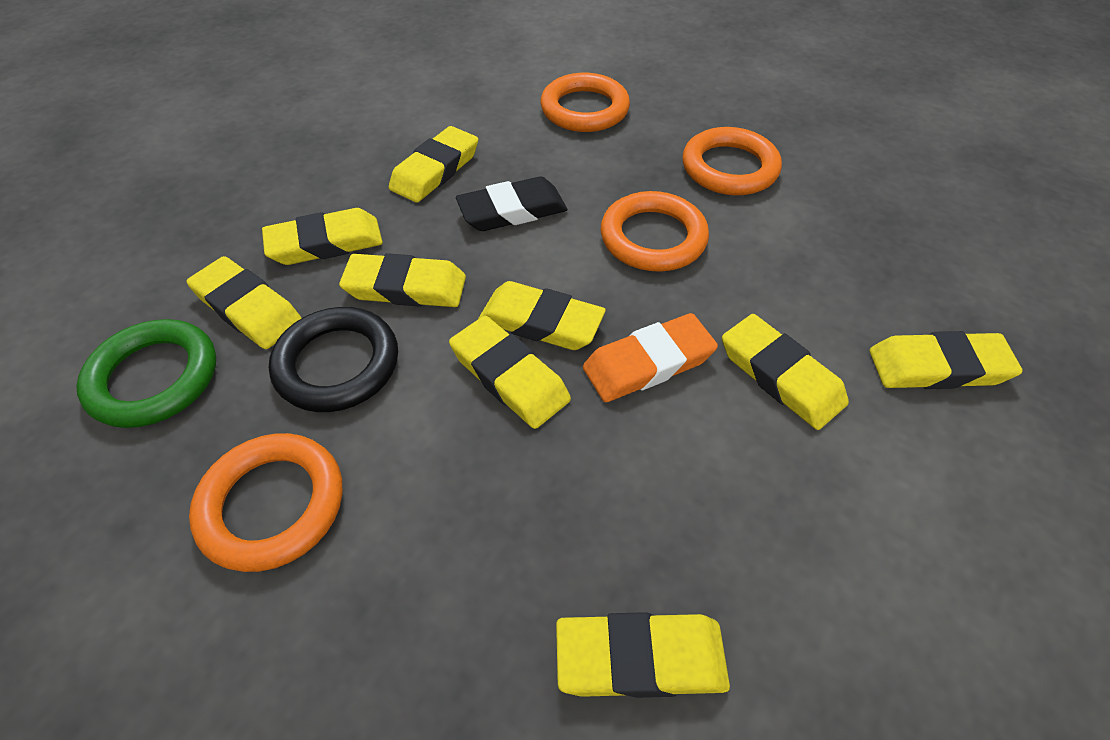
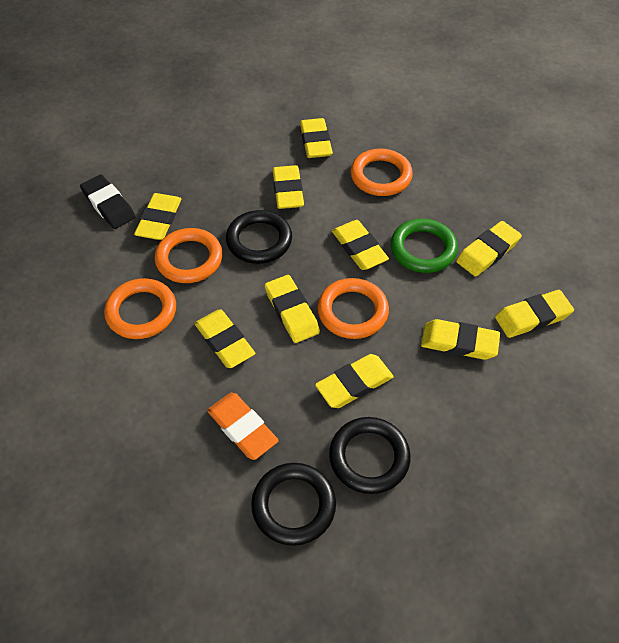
black ring: 1 -> 3
yellow eraser: 9 -> 10

